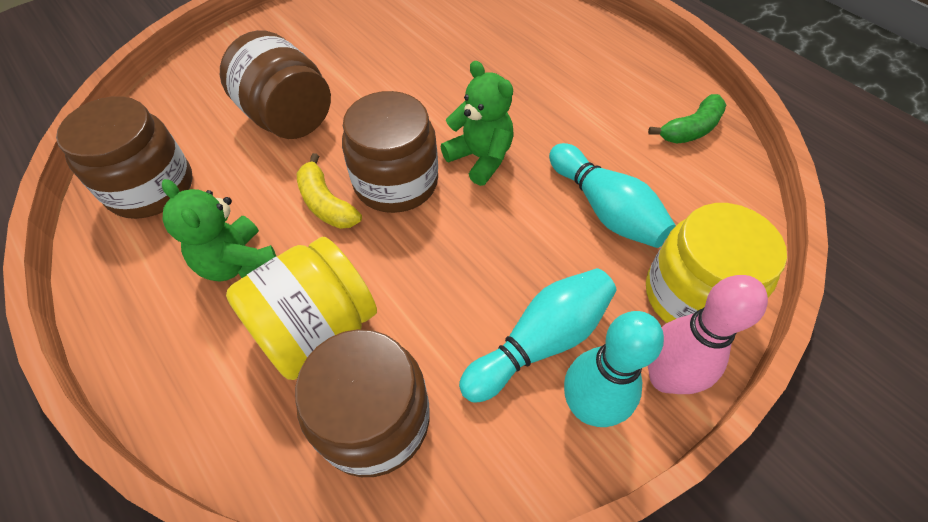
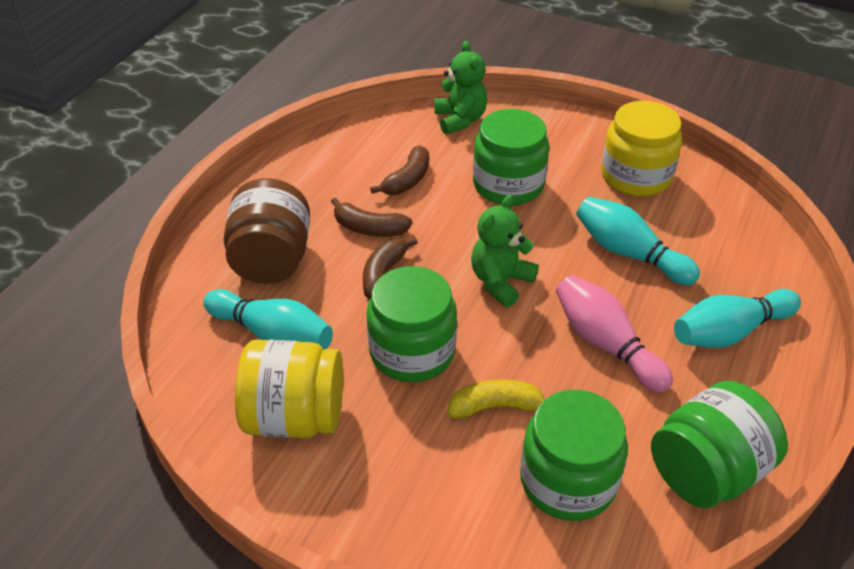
brown banana: 0 -> 3
brown jar: 4 -> 1
green banana: 1 -> 0
green jar: 0 -> 4

